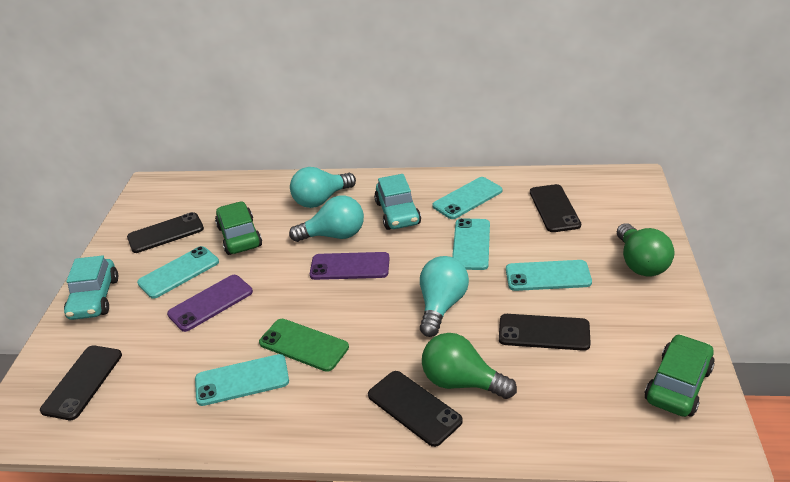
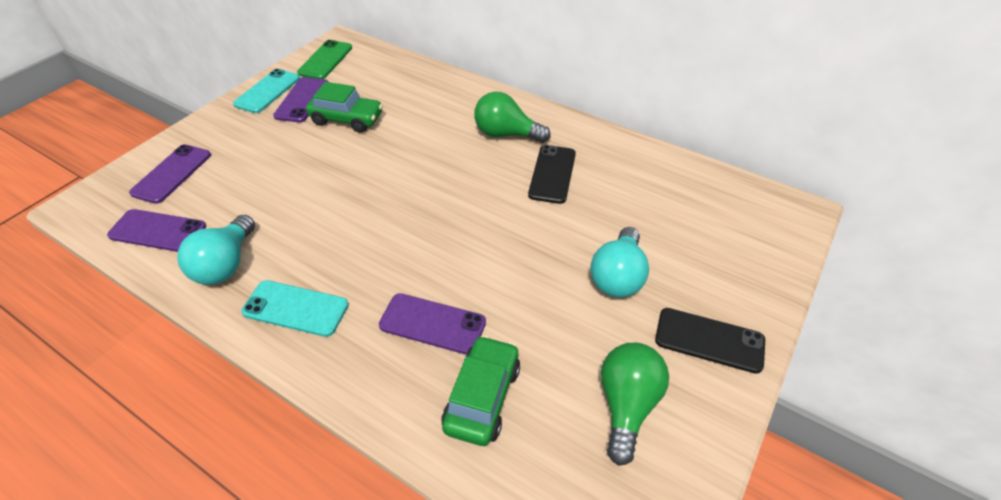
black phone: 5 -> 2
purple phone: 2 -> 4
turquoise car: 2 -> 0
turquoise light bulb: 3 -> 2
turquoise phone: 5 -> 2

